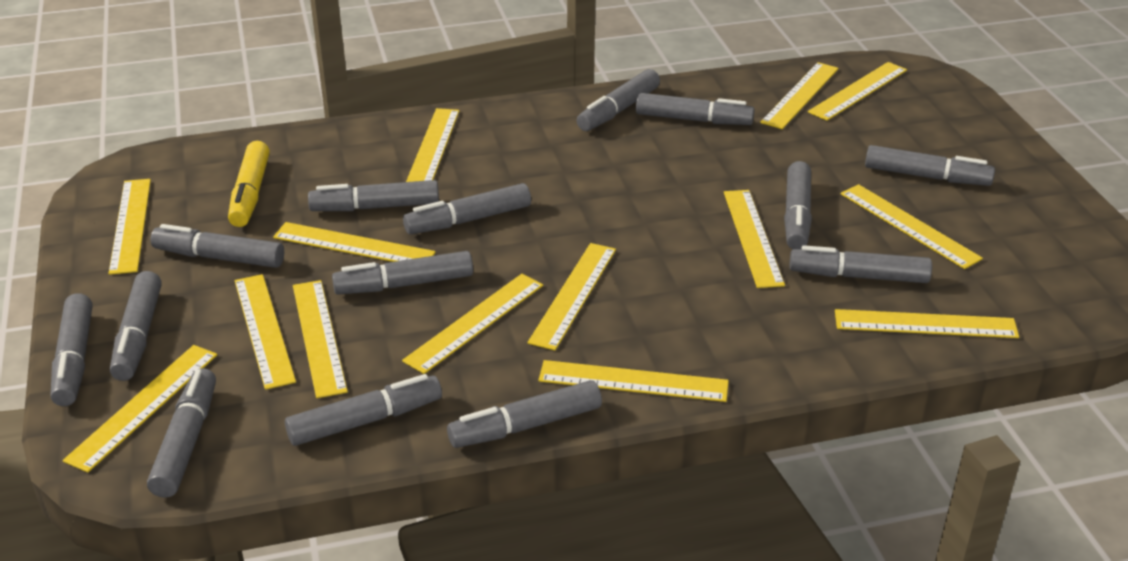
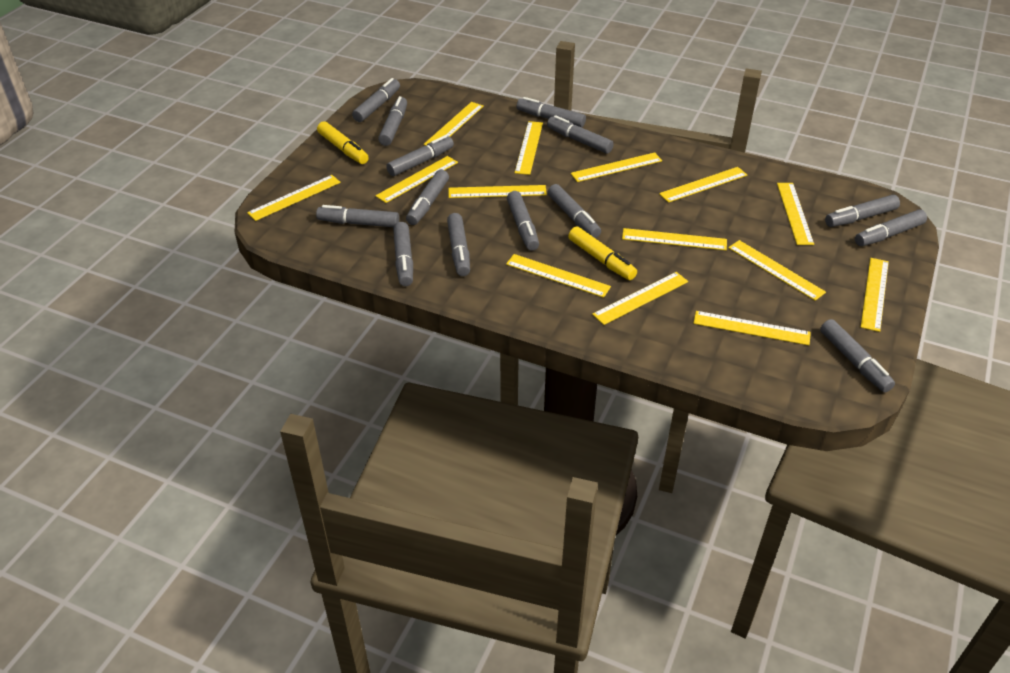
yellow marker: 1 -> 2

